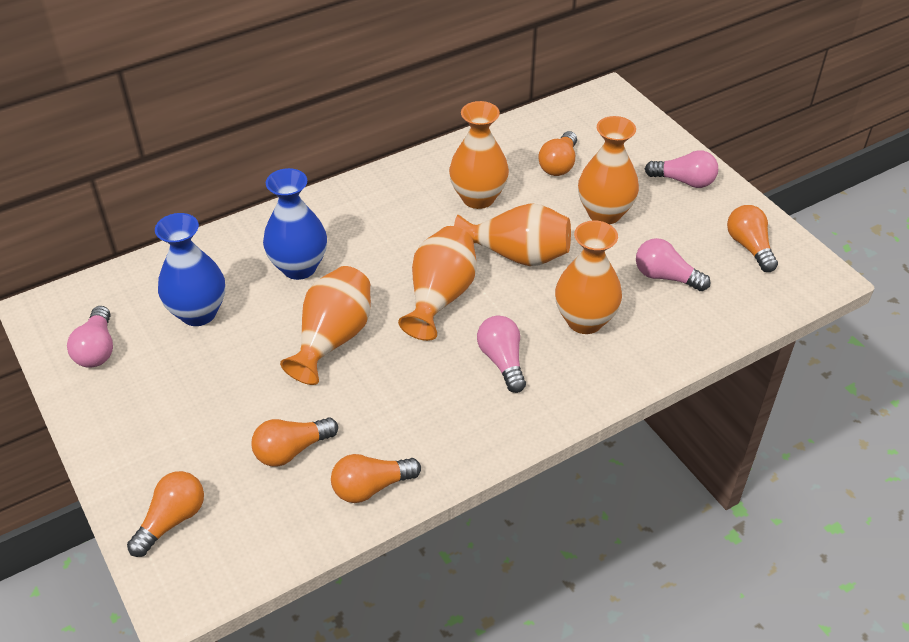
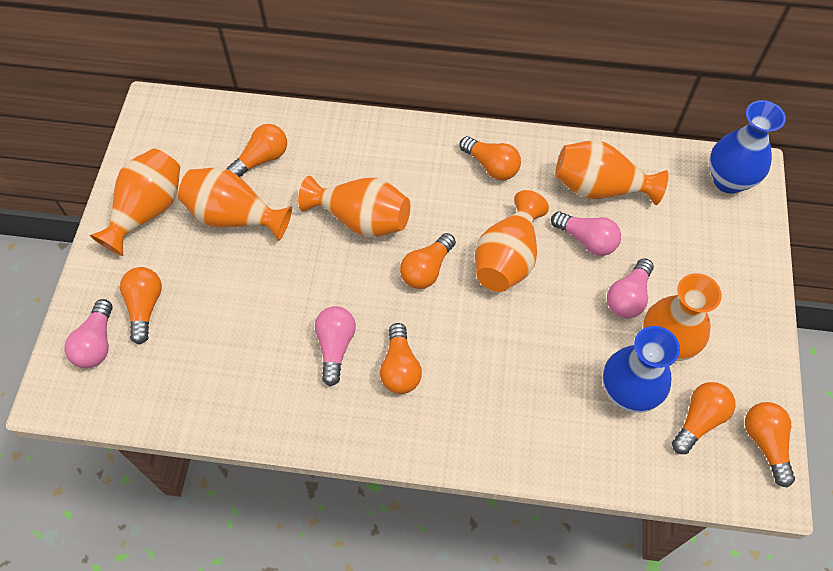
orange light bulb: 5 -> 7

